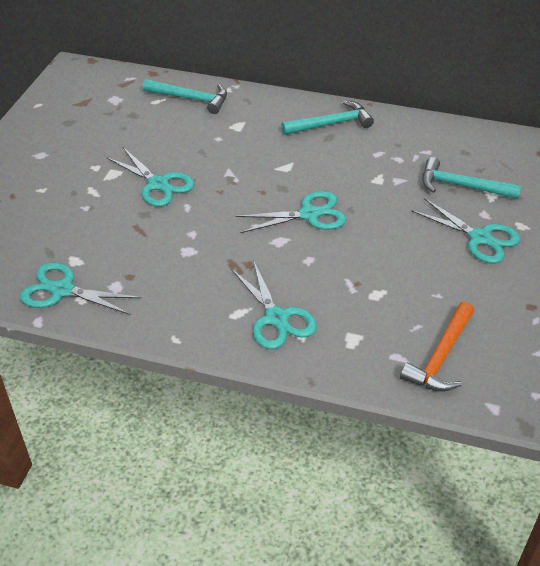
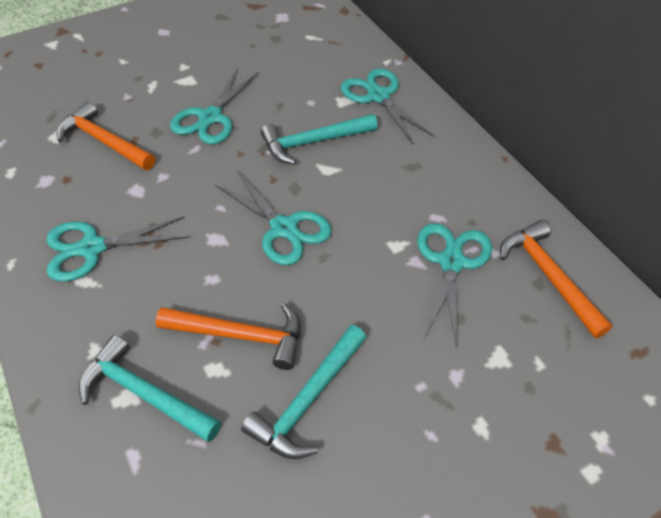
orange hammer: 1 -> 3

